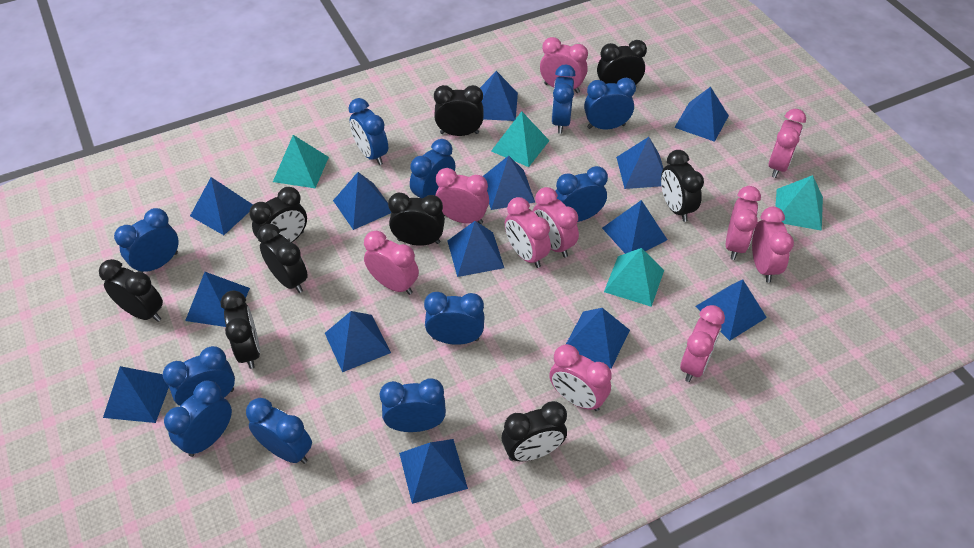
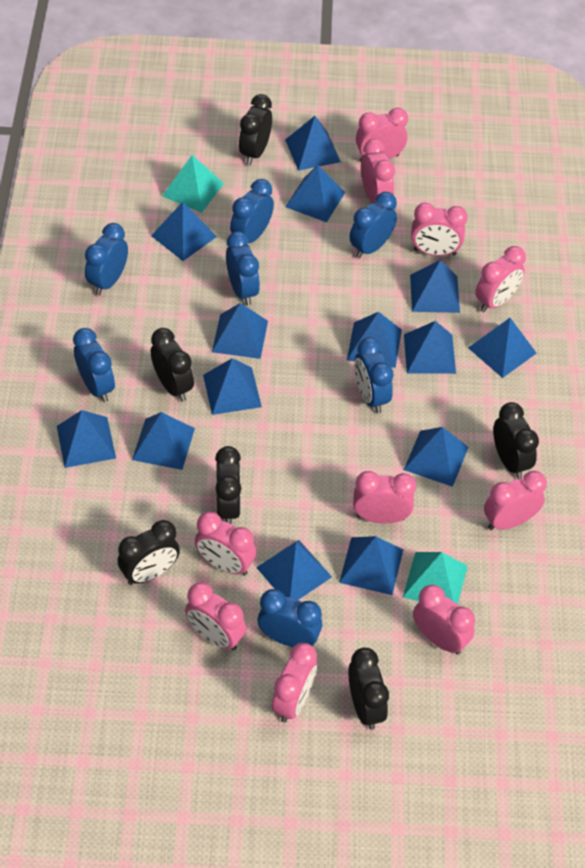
black clock: 9 -> 6
blue clock: 11 -> 7
turquoise pyramid: 4 -> 2

